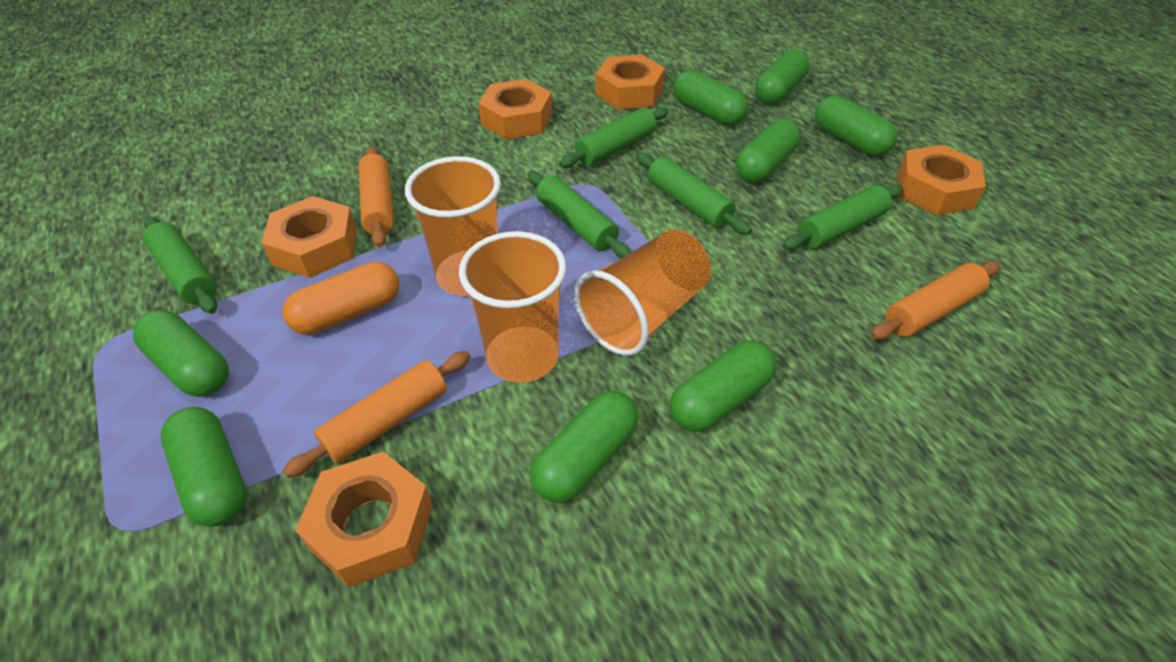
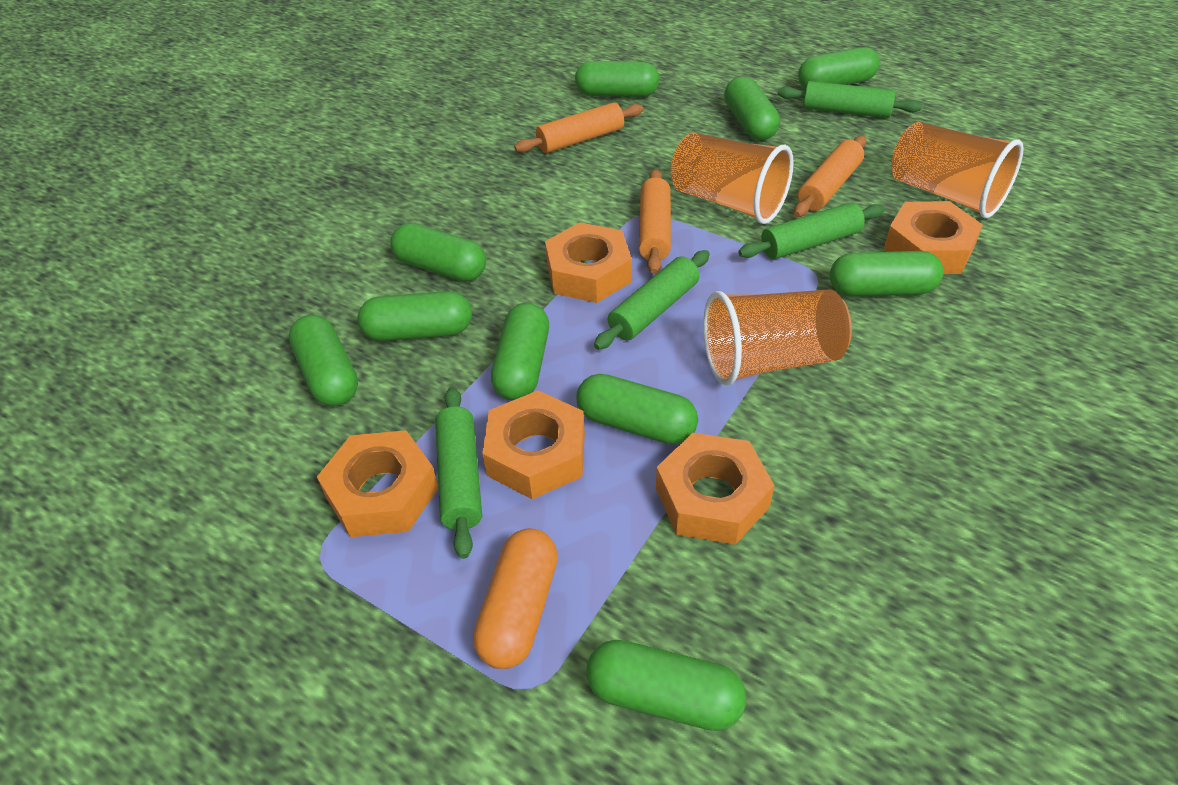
green capsule: 8 -> 10
green rolling pin: 5 -> 4

